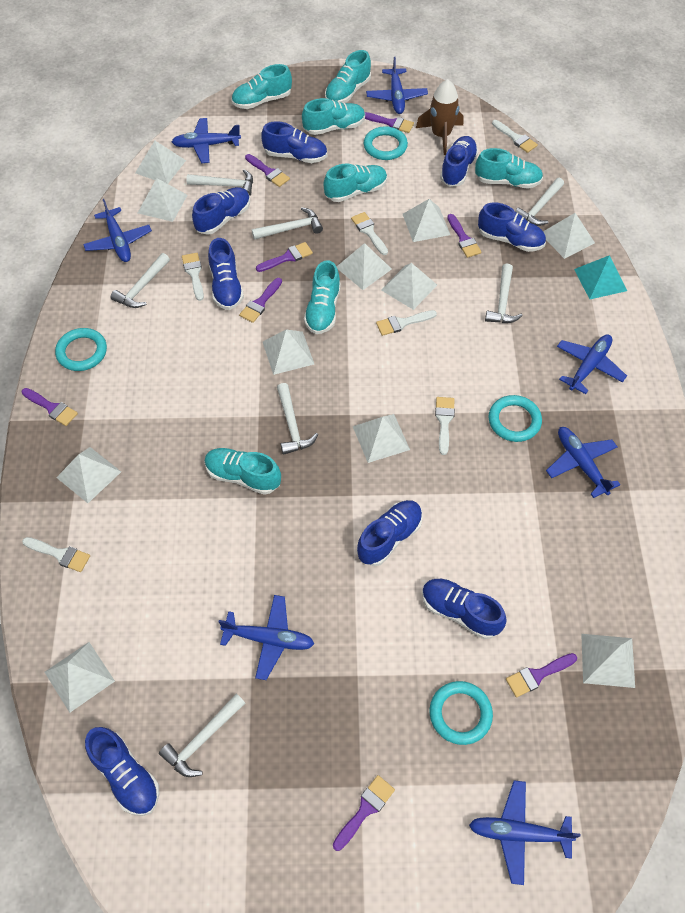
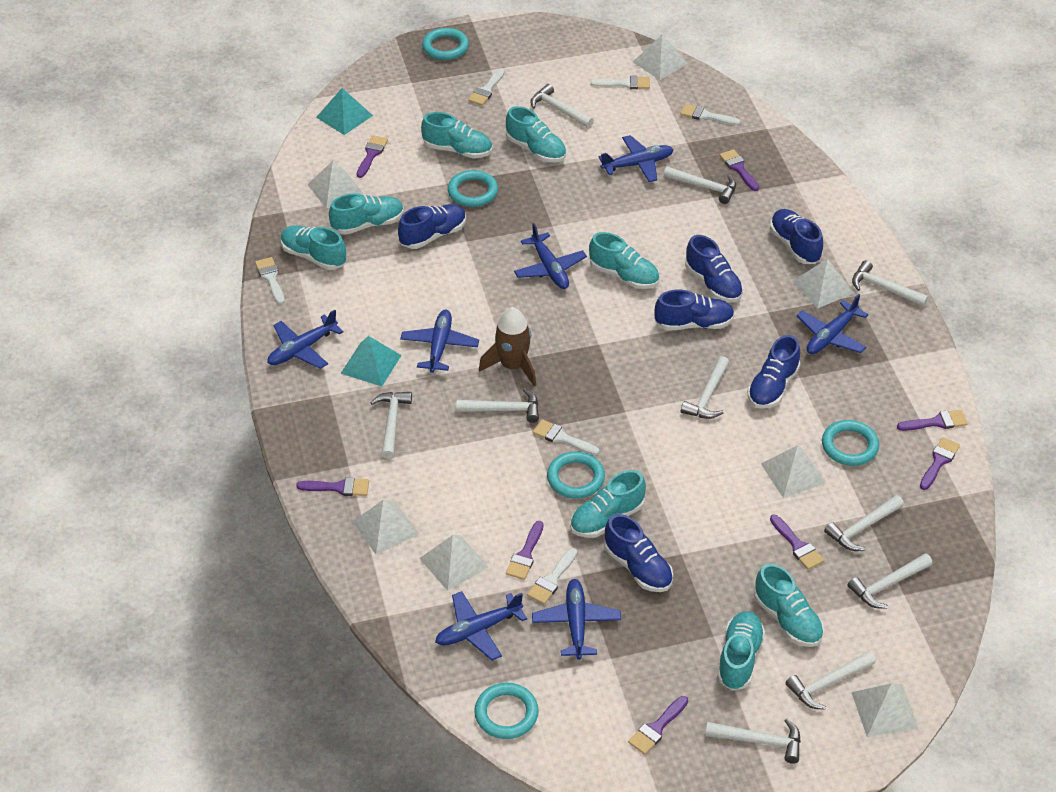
blue shoe: 8 -> 6
turquoise pyramid: 1 -> 2
turquoise ring: 4 -> 5
turquoise shoe: 7 -> 8
white hammer: 7 -> 10
white pyramid: 11 -> 7

